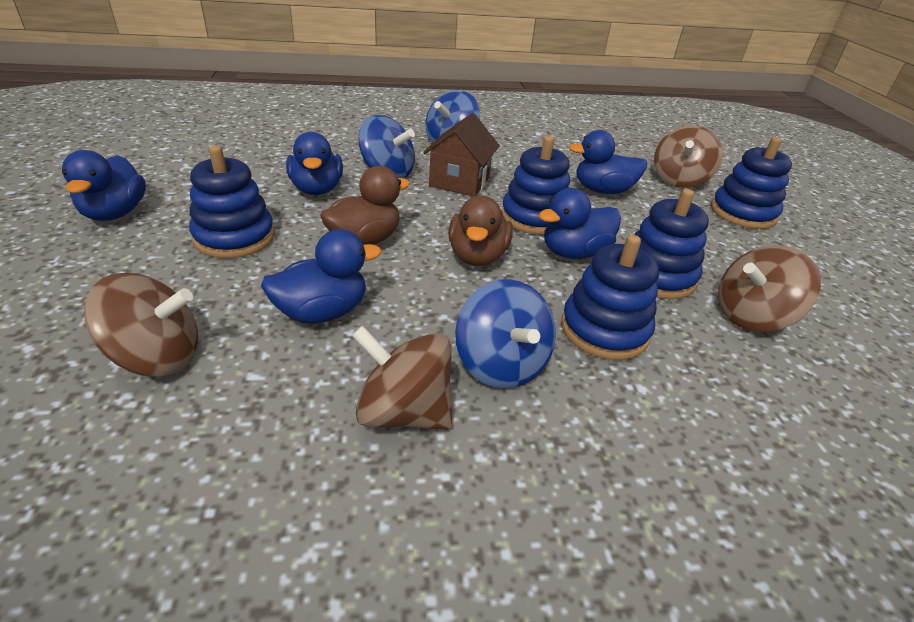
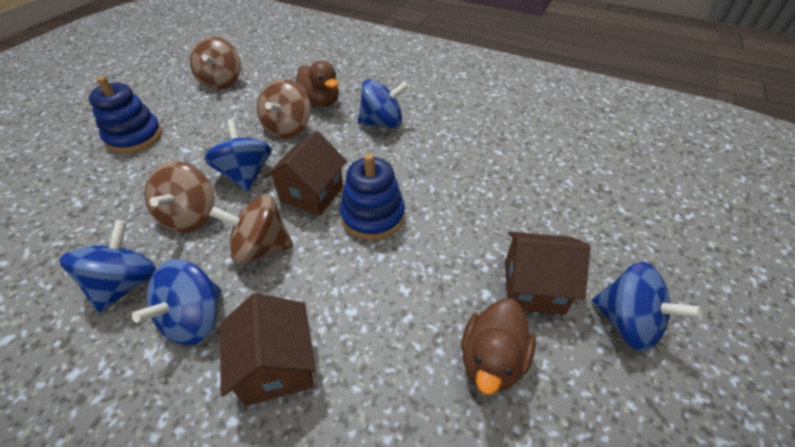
blue duck: 5 -> 0
blue spinning top: 3 -> 5
blue stacking toy: 5 -> 2
brown house: 1 -> 3

